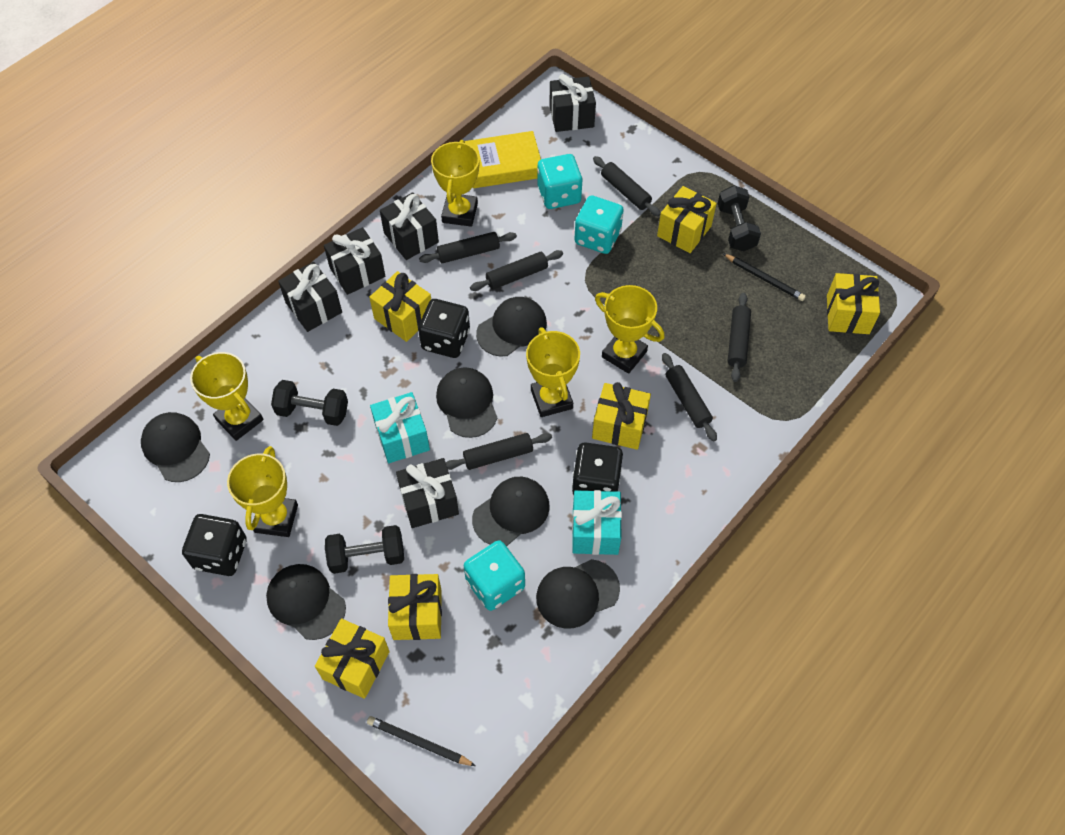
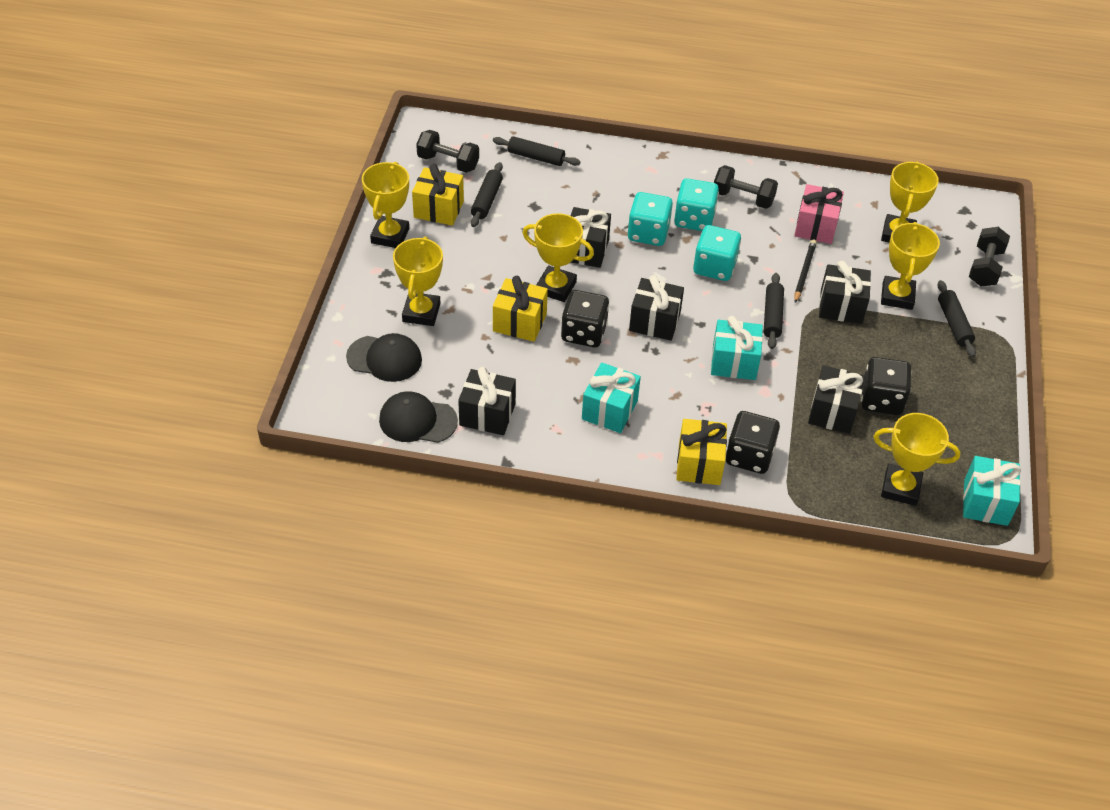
black cap: 6 -> 2
black pencil: 2 -> 1
black rolling pin: 6 -> 4
pink gift: 0 -> 1
turquoise gift: 2 -> 3
yellow book: 1 -> 0
yellow gift: 6 -> 3
yellow trophy: 5 -> 6

